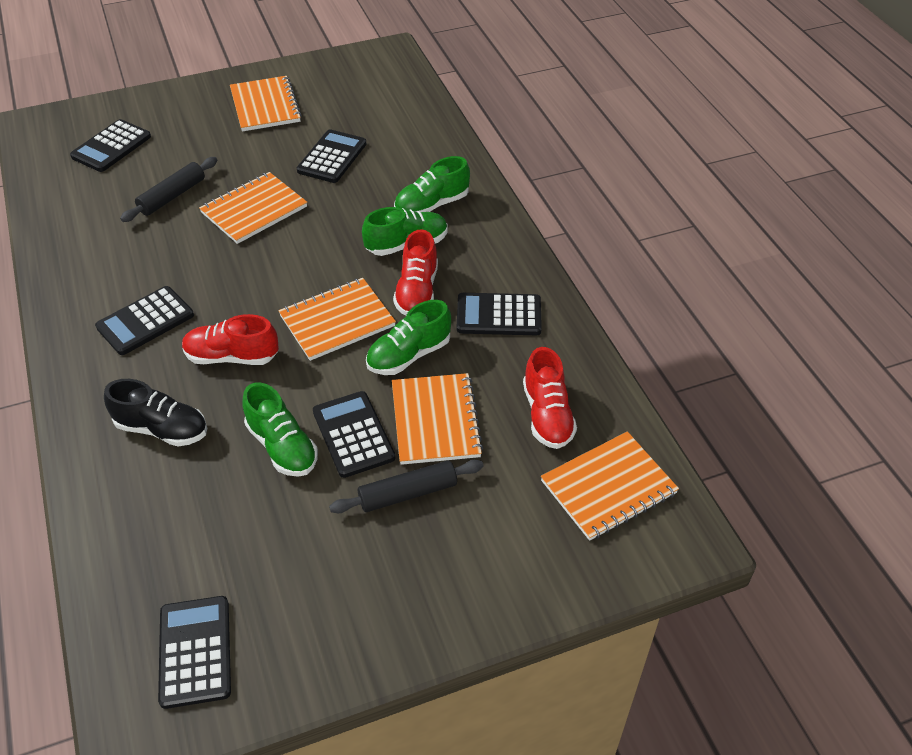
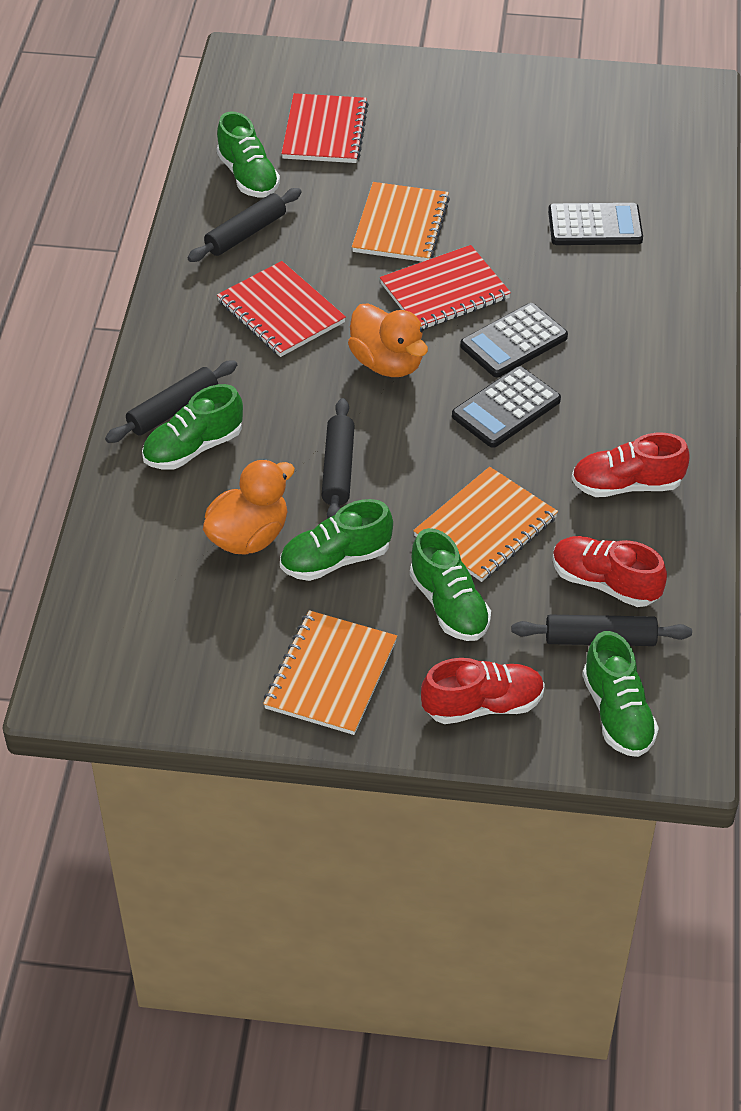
black calculator: 6 -> 3
black rolling pin: 2 -> 4
black shoe: 1 -> 0
green shoe: 4 -> 5
orange duck: 0 -> 2
orange notebook: 5 -> 3
red notebook: 0 -> 3

